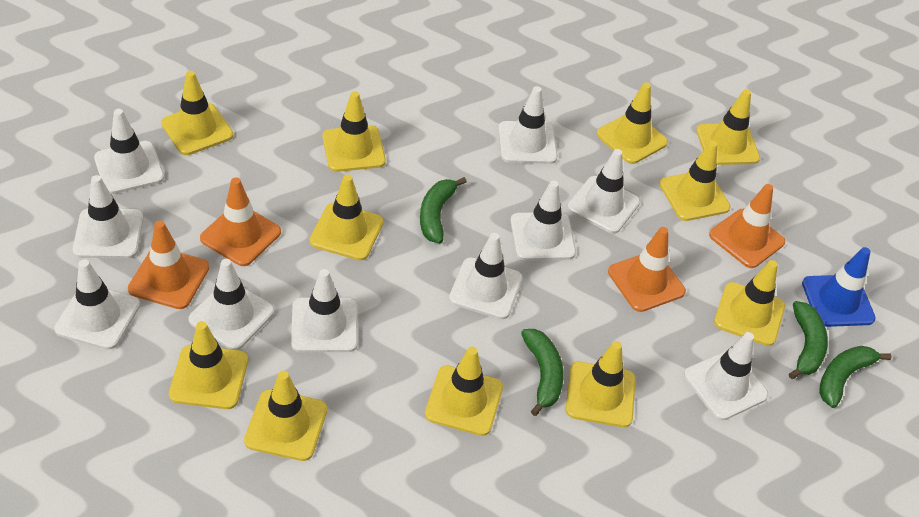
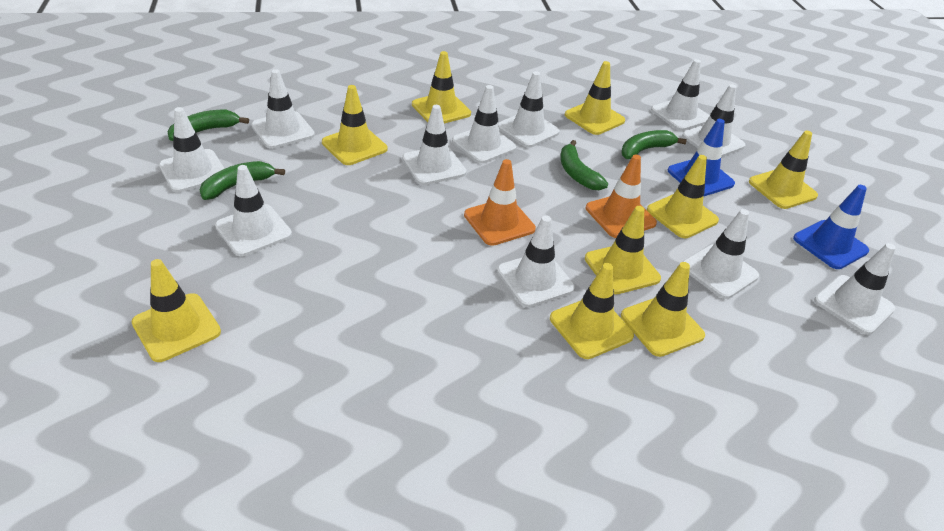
blue traffic cone: 1 -> 2
orange traffic cone: 4 -> 2
white traffic cone: 10 -> 11
yellow traffic cone: 11 -> 9

